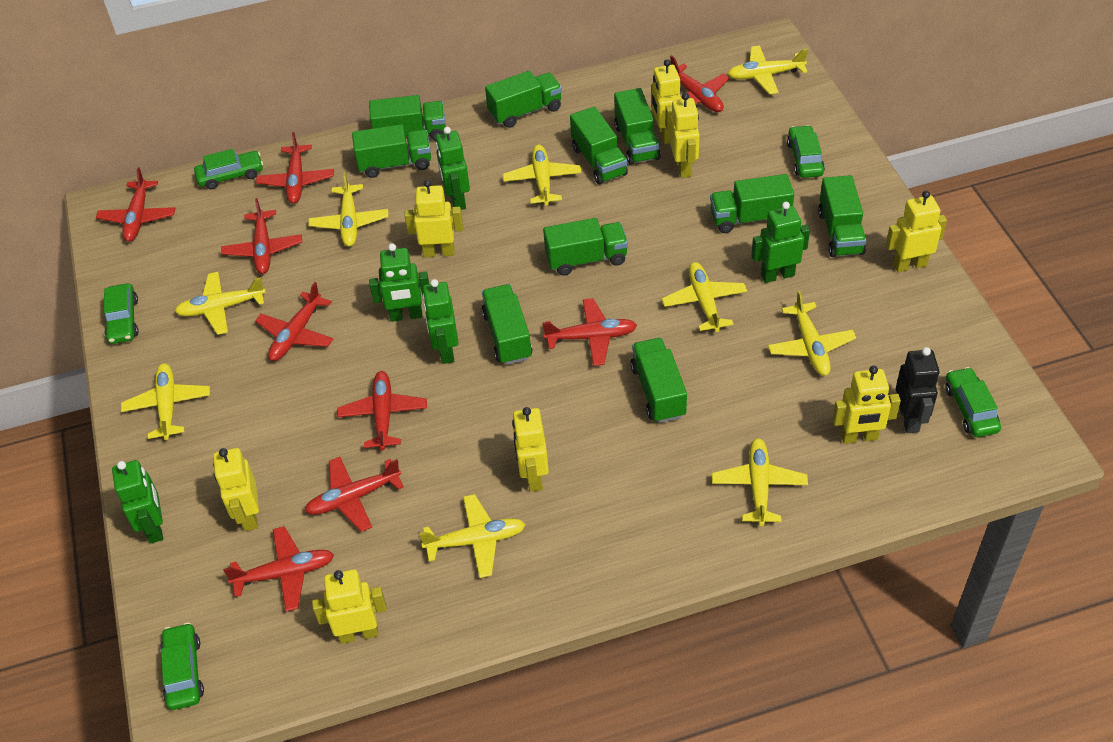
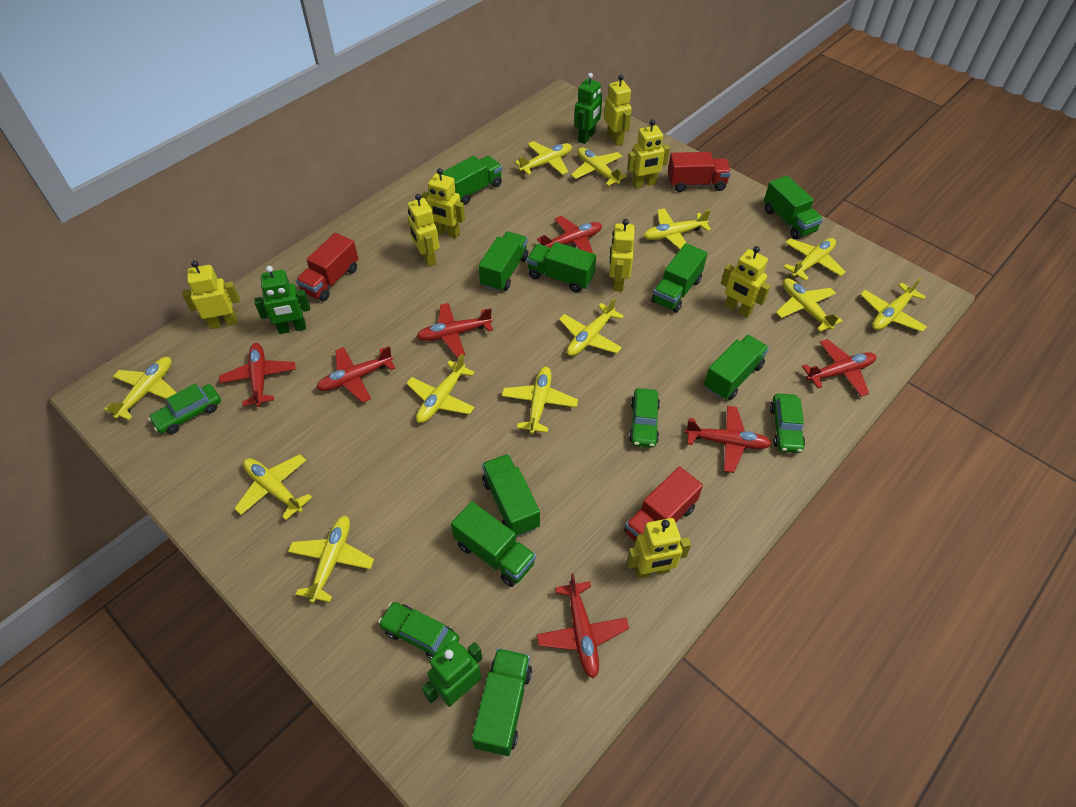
black robot: 1 -> 0
green car: 5 -> 4
green robot: 5 -> 3
green truck: 10 -> 9
red plane: 9 -> 7
red truck: 0 -> 3
yellow plane: 9 -> 12

